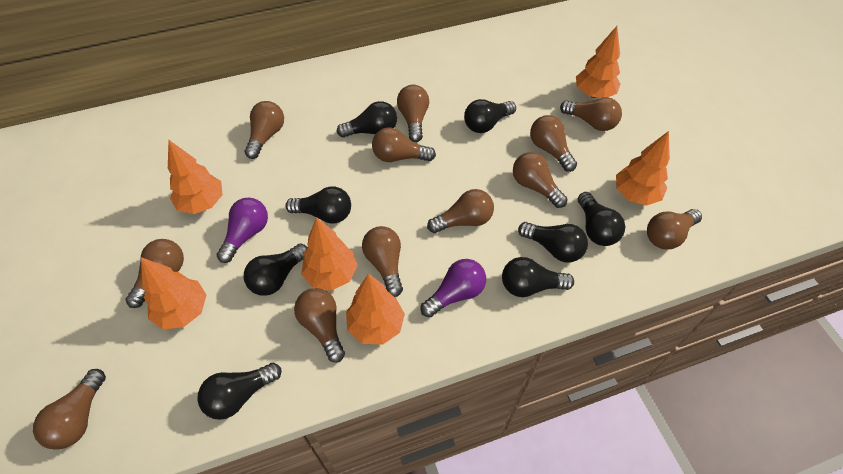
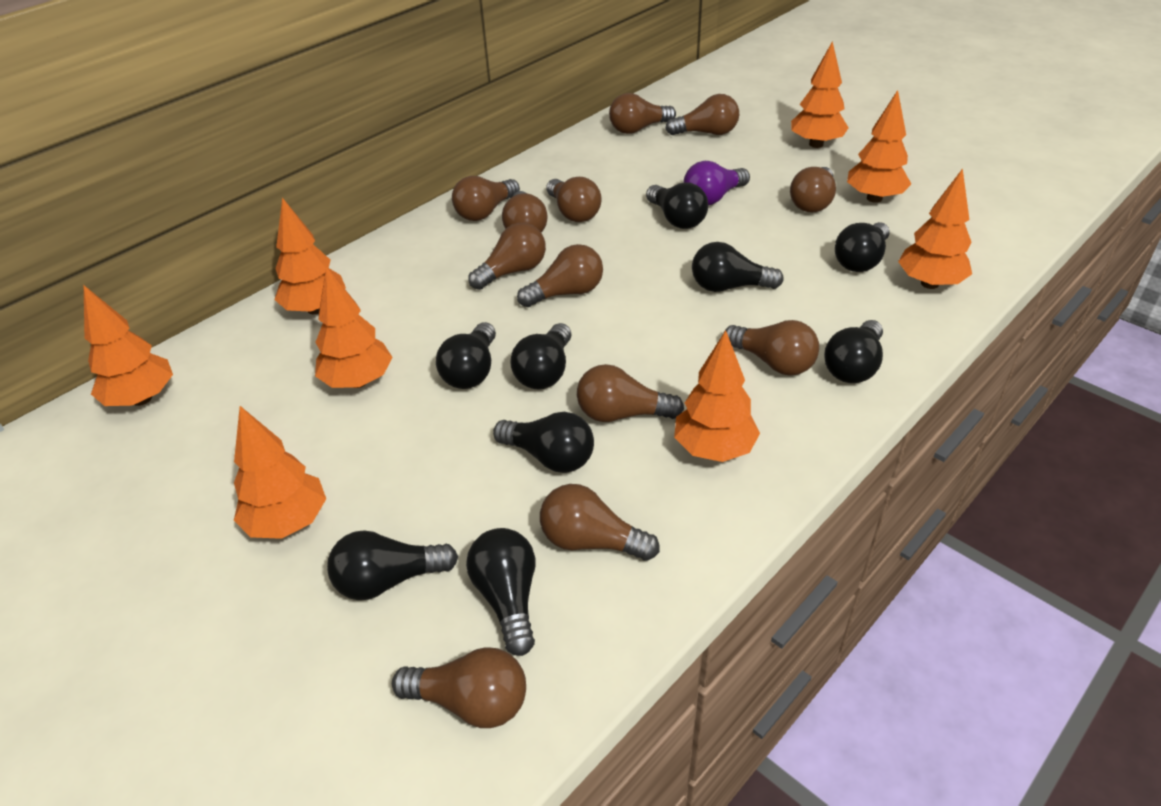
black light bulb: 8 -> 9
orange tree: 6 -> 8
purple light bulb: 2 -> 1

